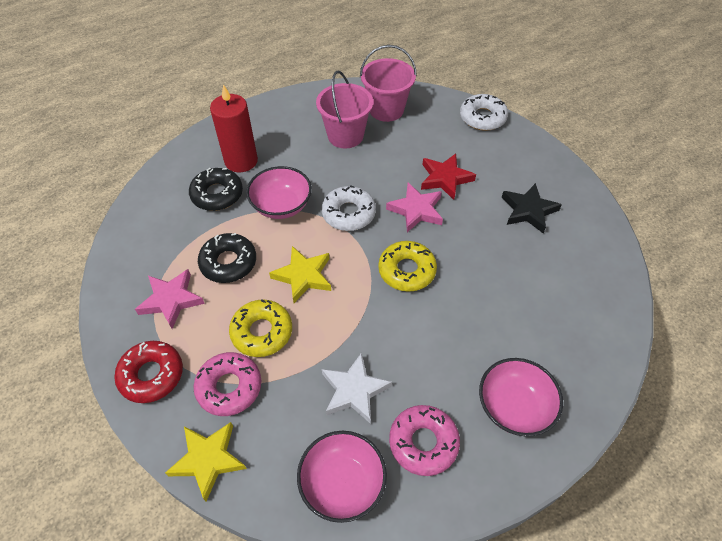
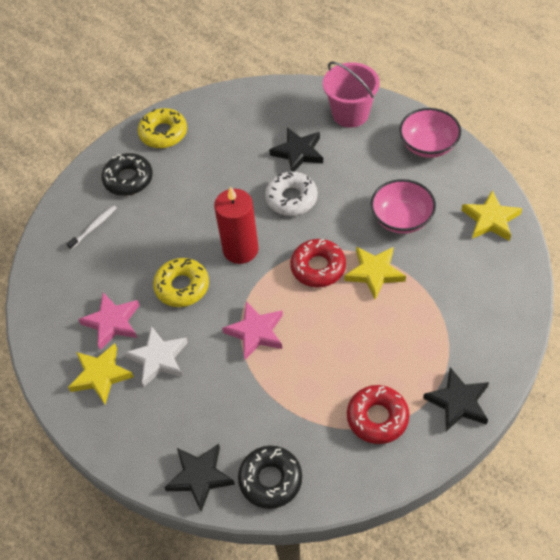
black star: 1 -> 3
pink bowl: 3 -> 2
pink bucket: 2 -> 1
pink donut: 2 -> 0
red donut: 1 -> 2
red star: 1 -> 0
white donut: 2 -> 1
white toothbrush: 0 -> 1
yellow star: 2 -> 3

